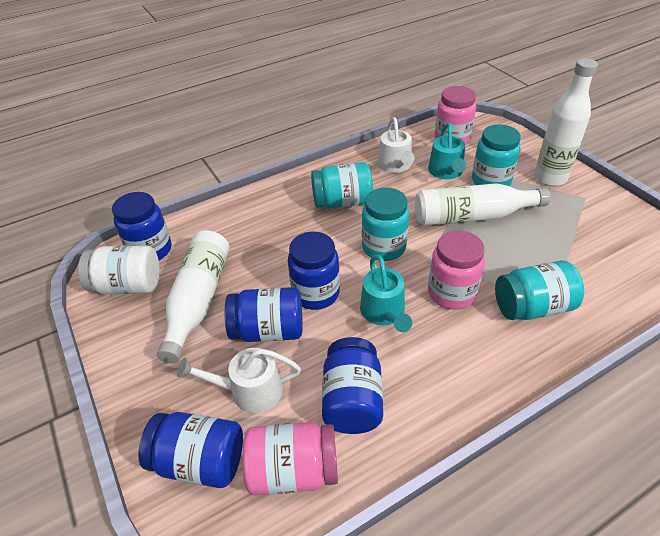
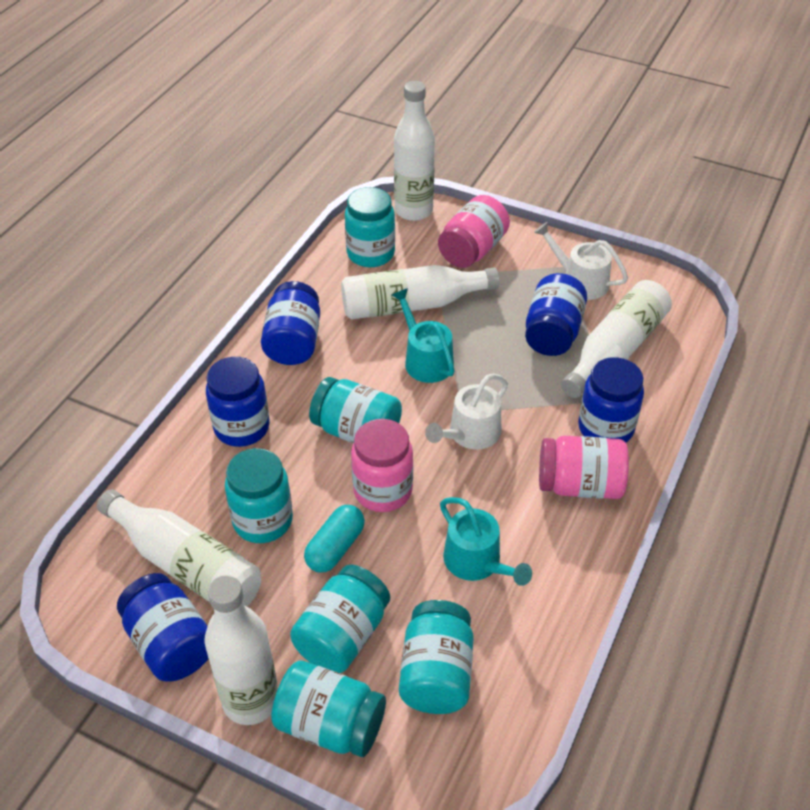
turquoise capsule: 0 -> 1
turquoise jar: 4 -> 6
white bottle: 3 -> 5
white jar: 1 -> 0

